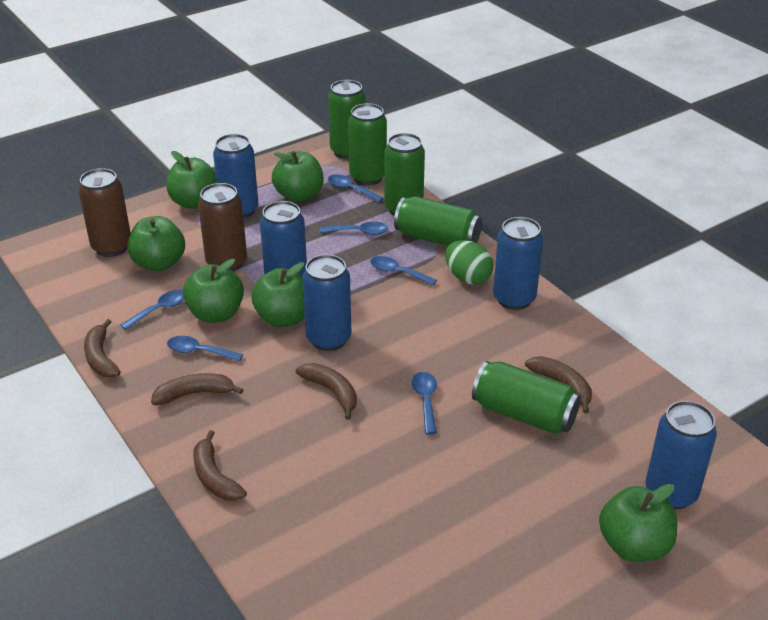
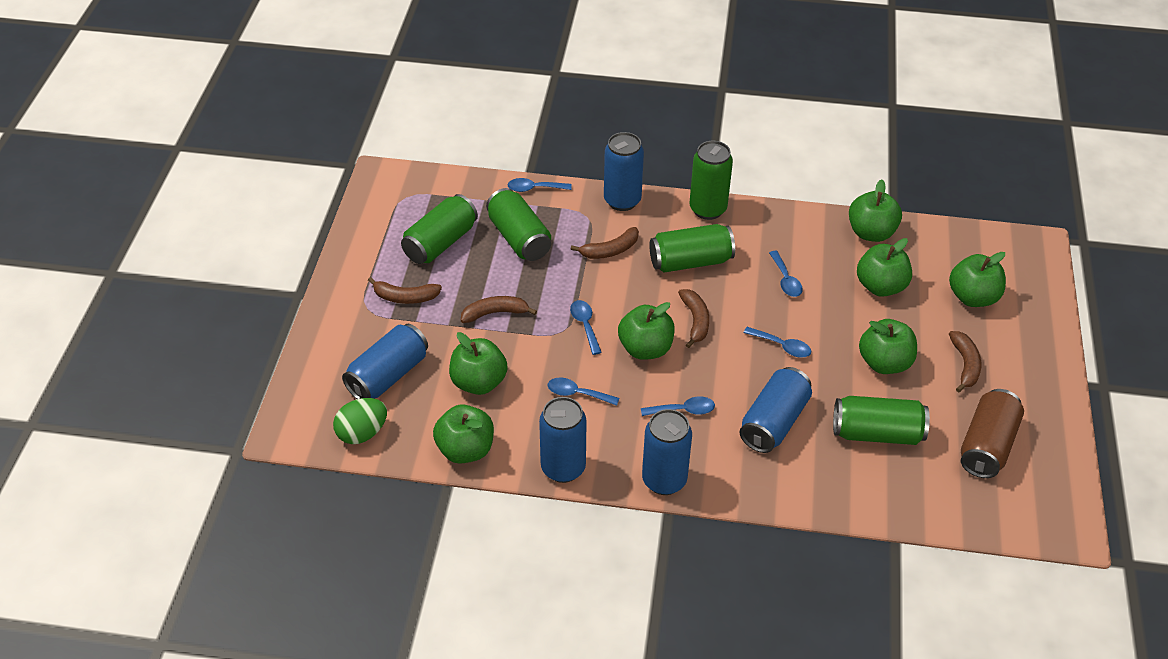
brown can: 2 -> 1
green apple: 6 -> 7

